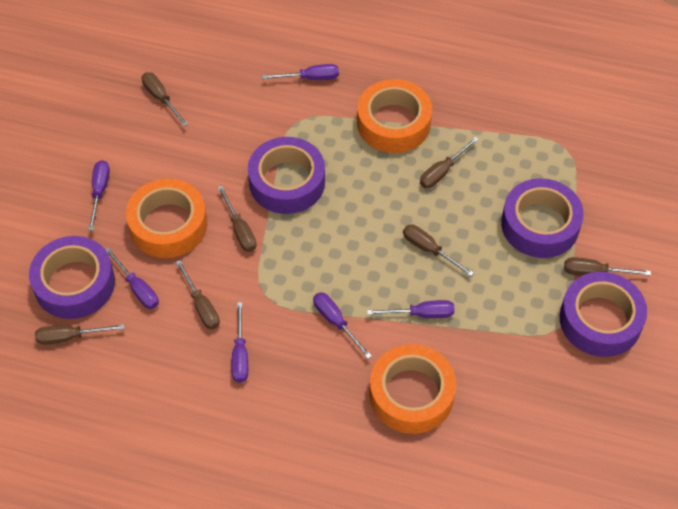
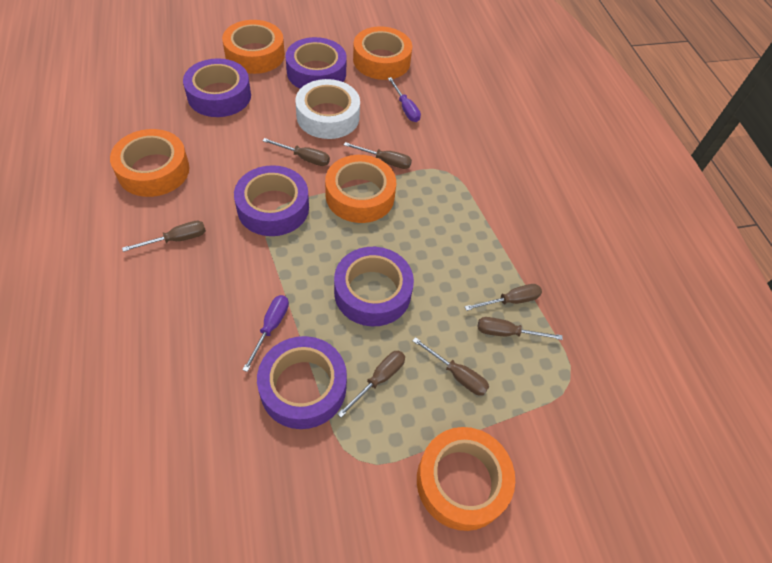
orange tape: 3 -> 5
purple screwdriver: 6 -> 2
purple tape: 4 -> 5
white tape: 0 -> 1

